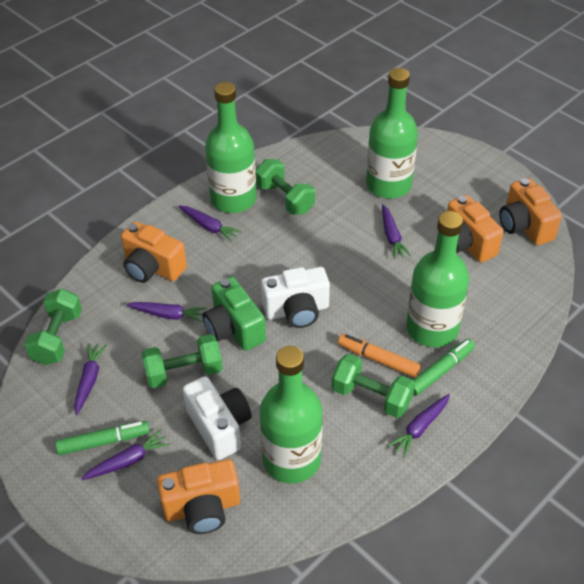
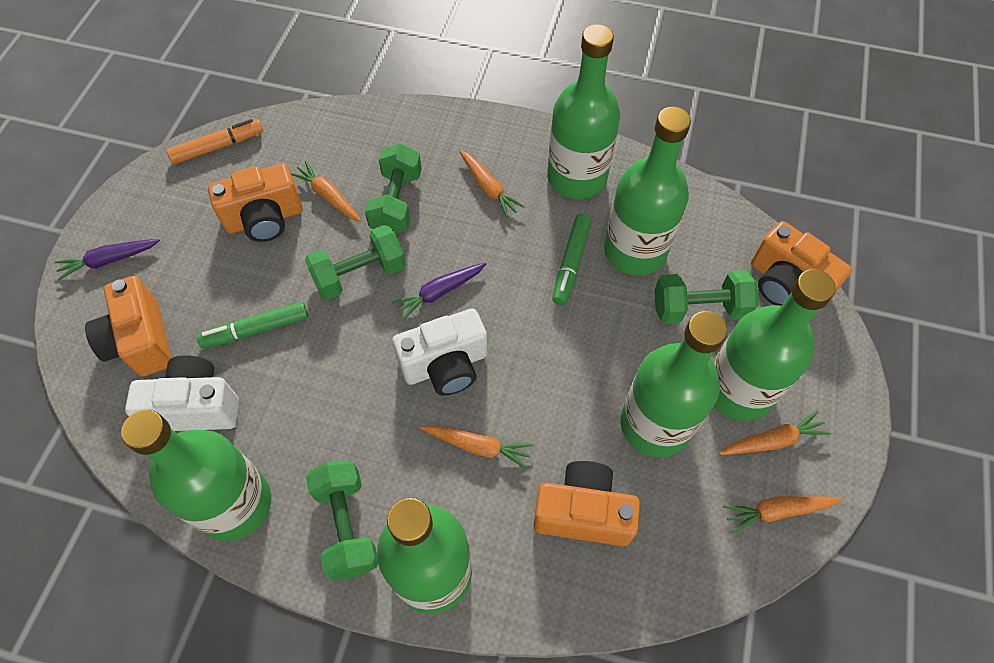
green bottle: 4 -> 6
green camera: 1 -> 0
orange carrot: 0 -> 5
purple carrot: 6 -> 2

